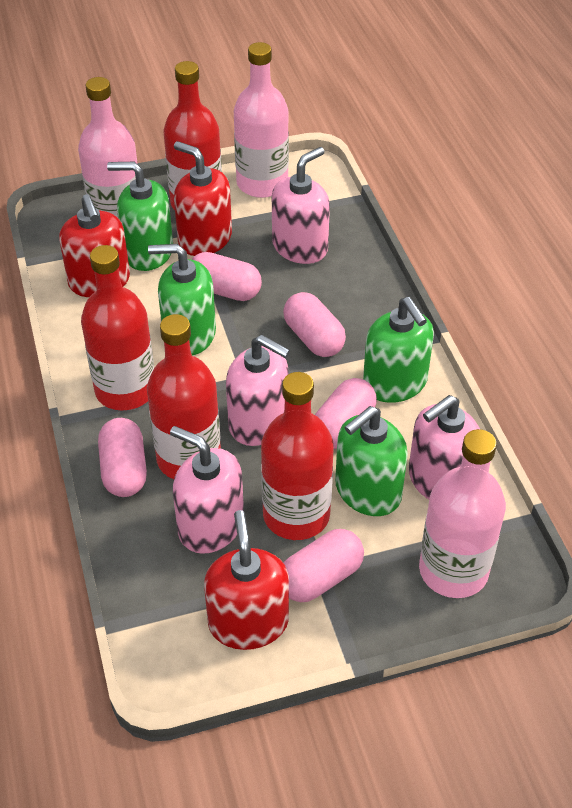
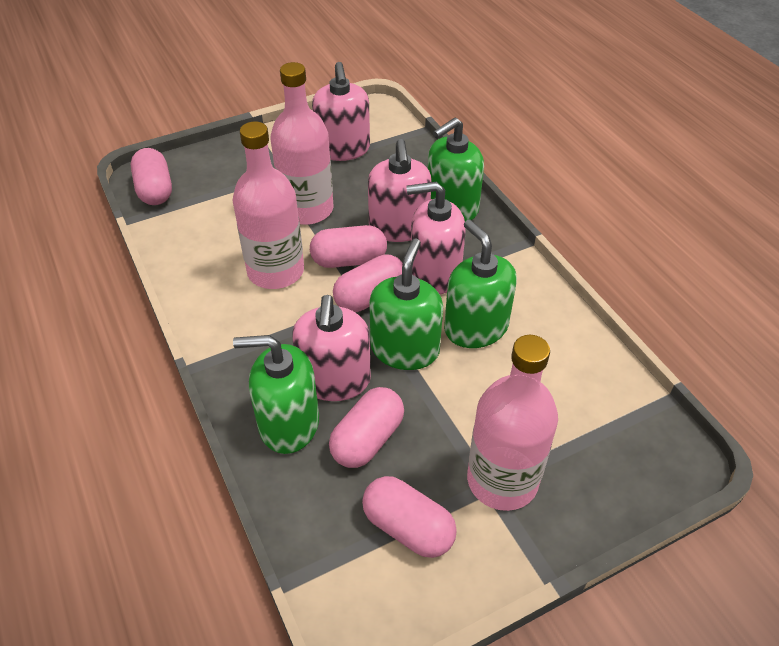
red bottle: 4 -> 0
red soap dispenser: 3 -> 0

